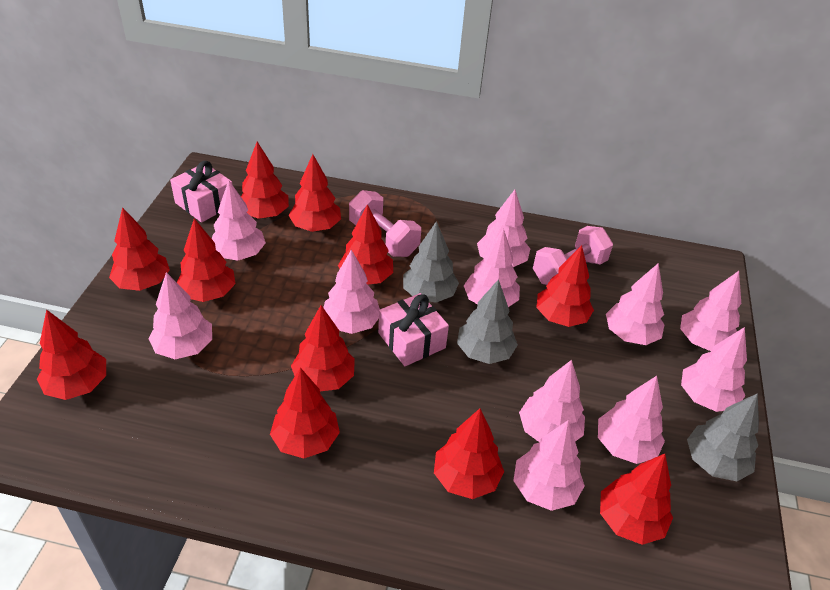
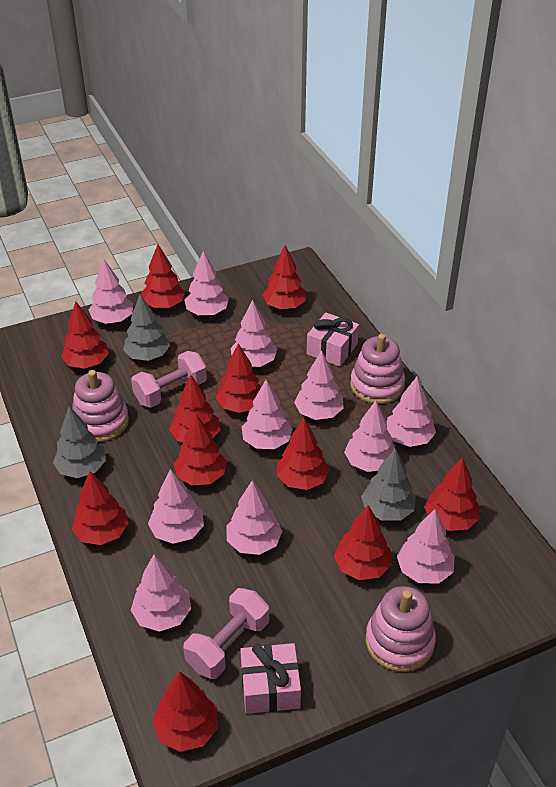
pink stacking toy: 0 -> 3

